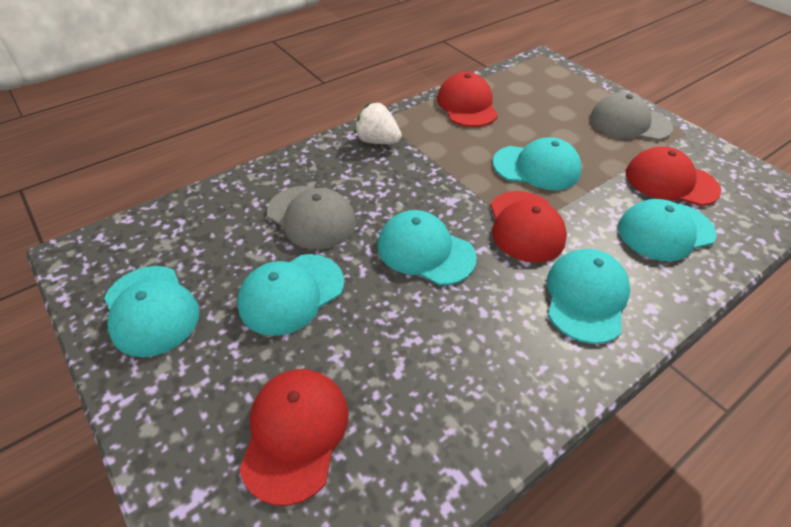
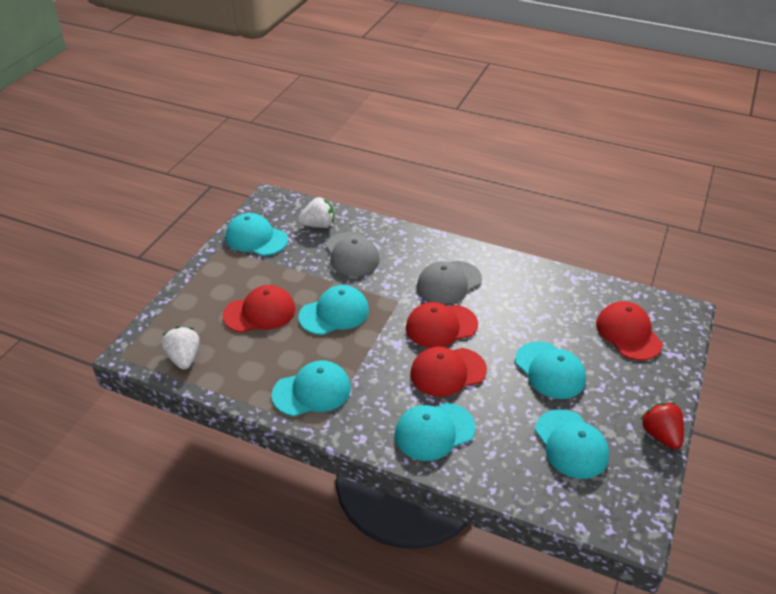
red strawberry: 0 -> 1
white strawberry: 1 -> 2

